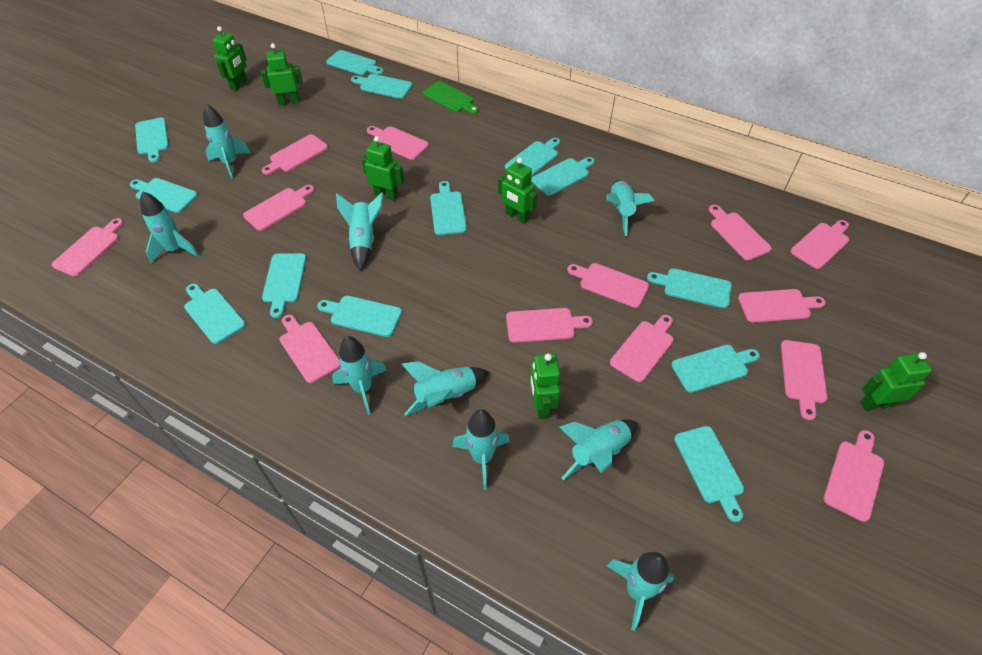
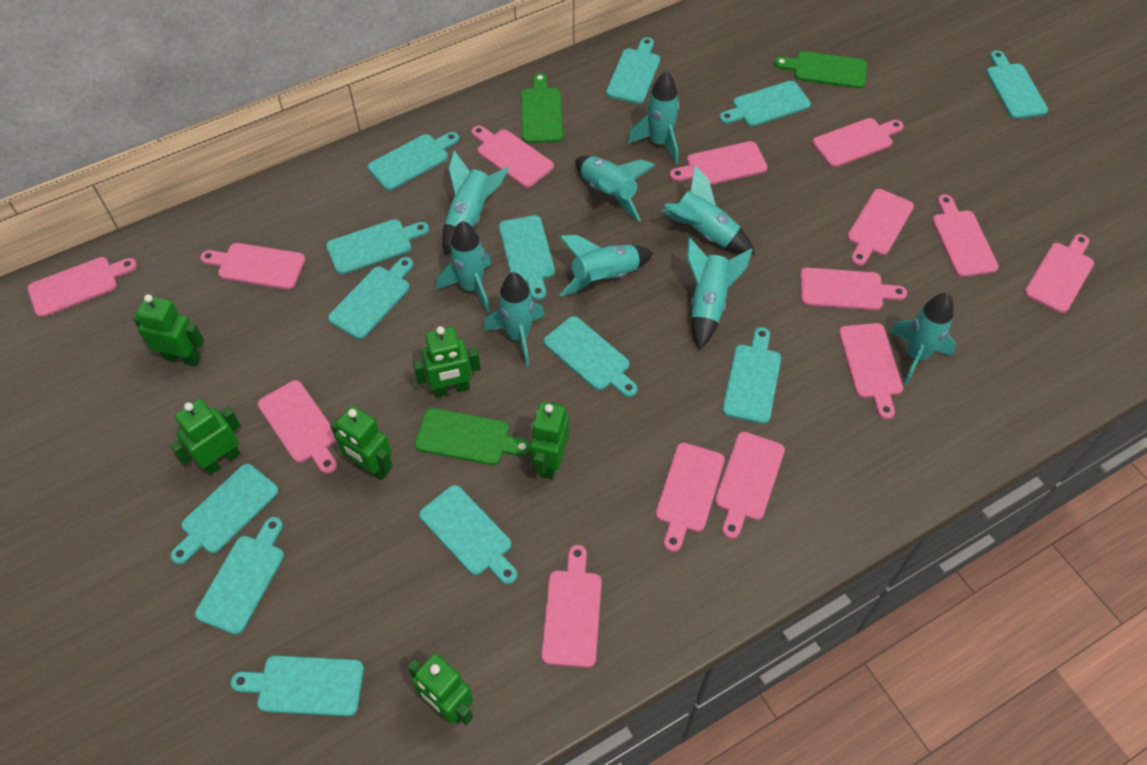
green cutting board: 1 -> 3
pink cutting board: 13 -> 14

